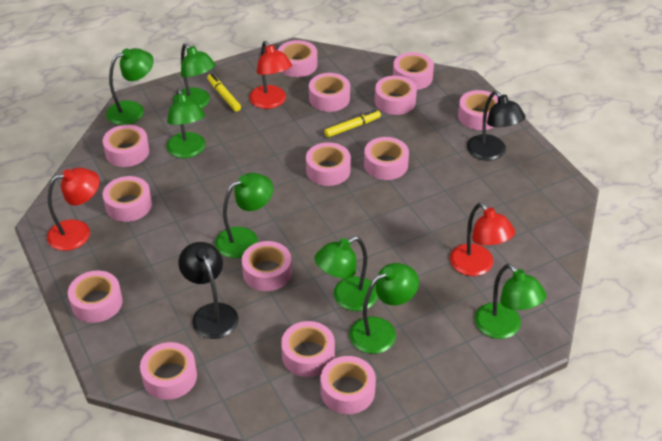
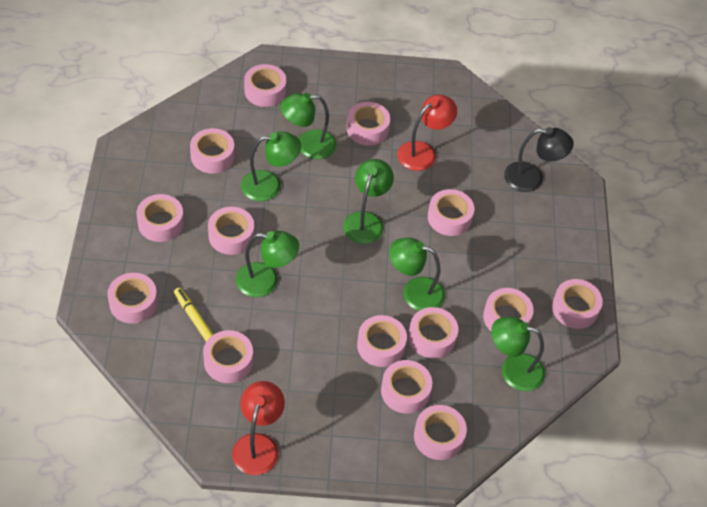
black lamp: 2 -> 1
green lamp: 7 -> 6
red lamp: 3 -> 2
yellow marker: 2 -> 1

